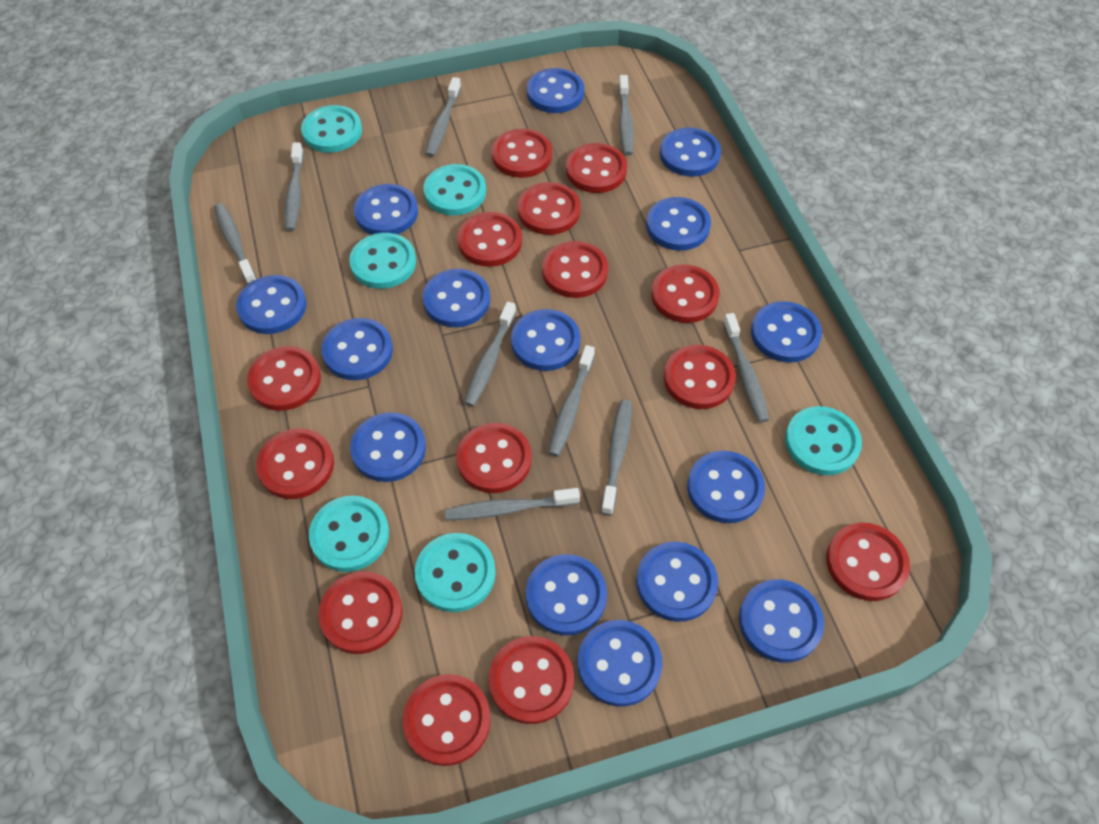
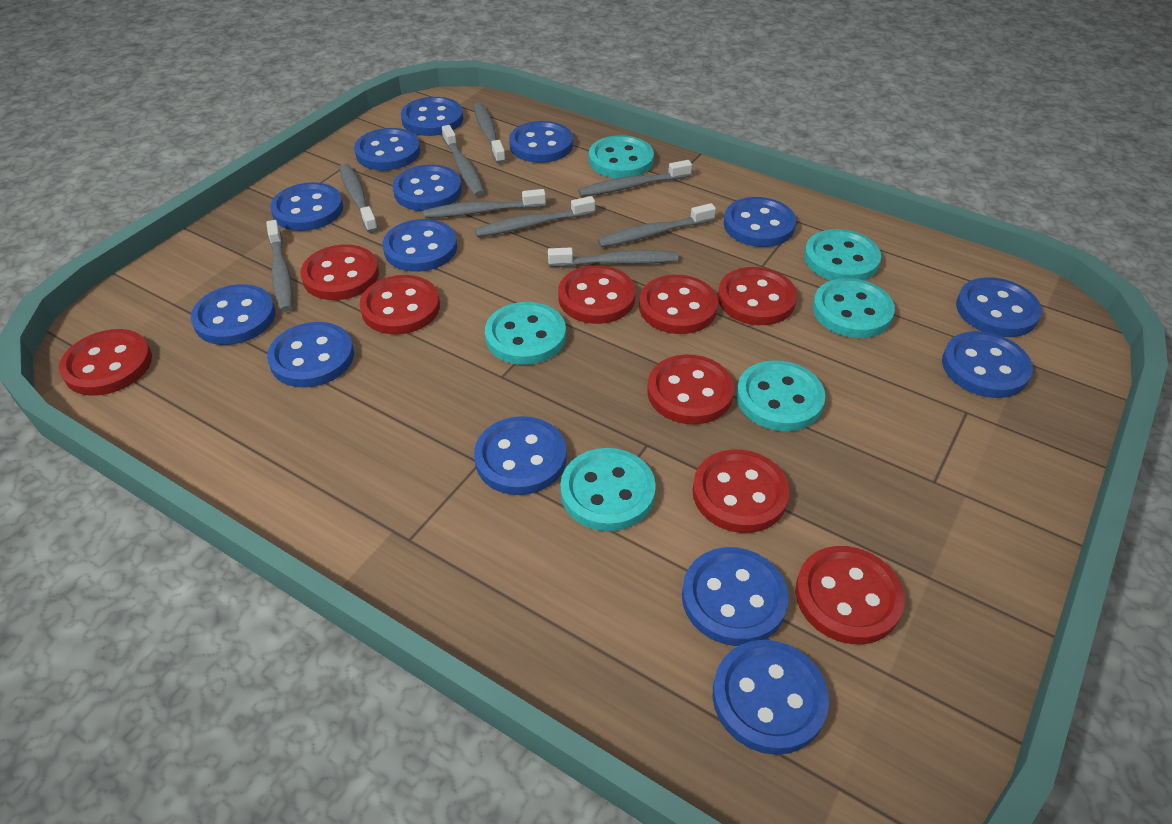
blue button: 15 -> 14
red button: 14 -> 9

